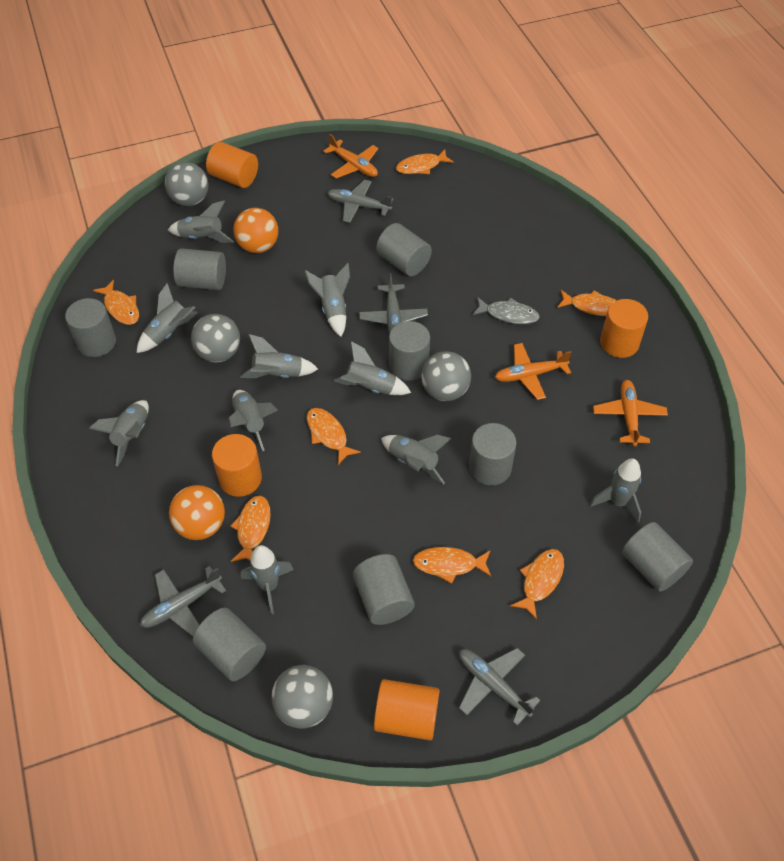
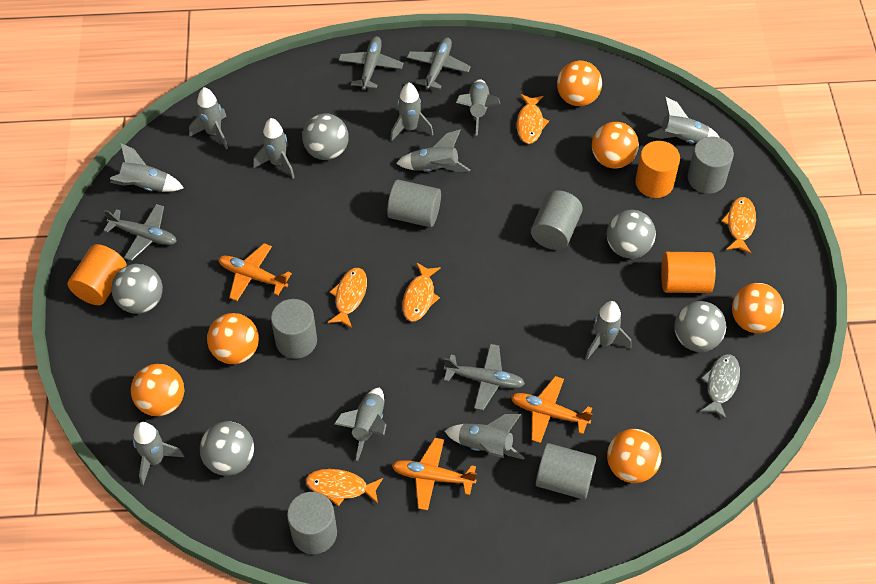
grey ball: 4 -> 5
grey cylinder: 8 -> 6
grey rocket: 10 -> 11
orange ball: 2 -> 6
orange cylinder: 4 -> 3
orange fish: 7 -> 5

